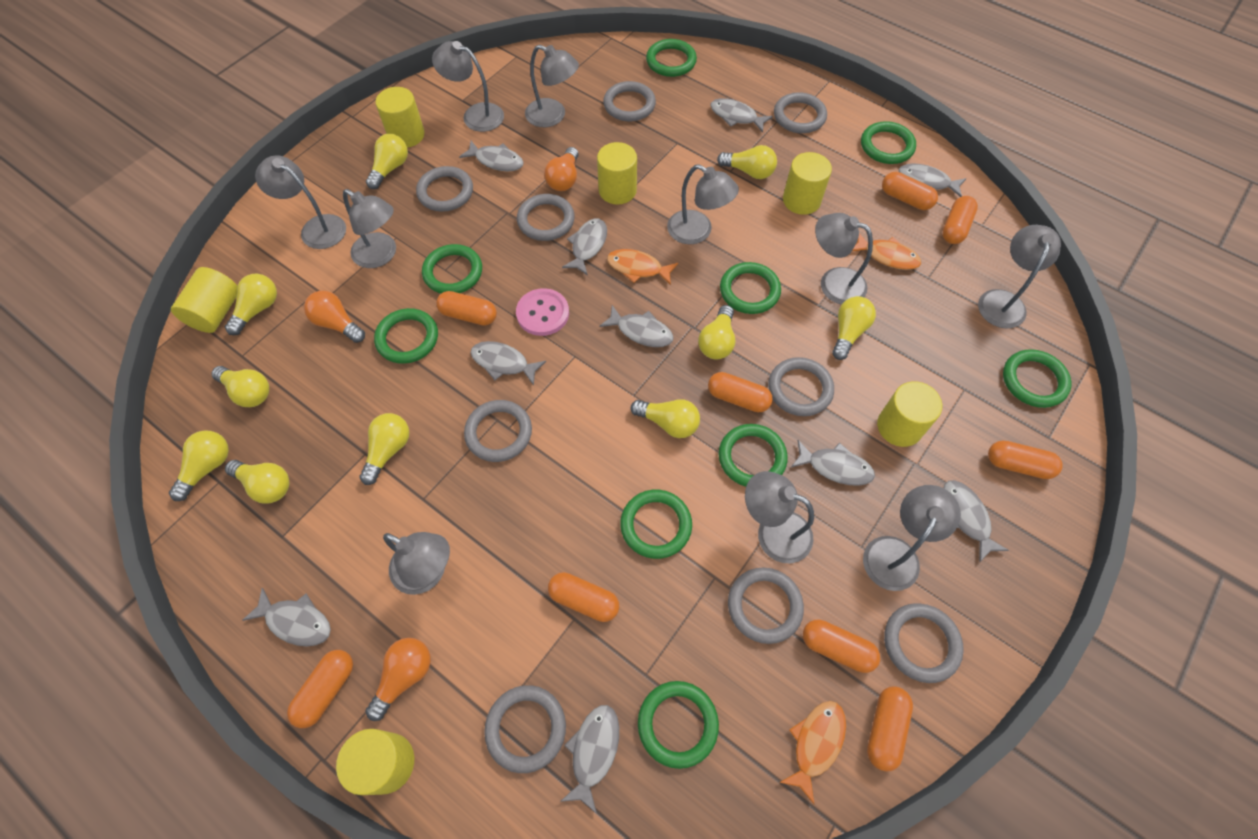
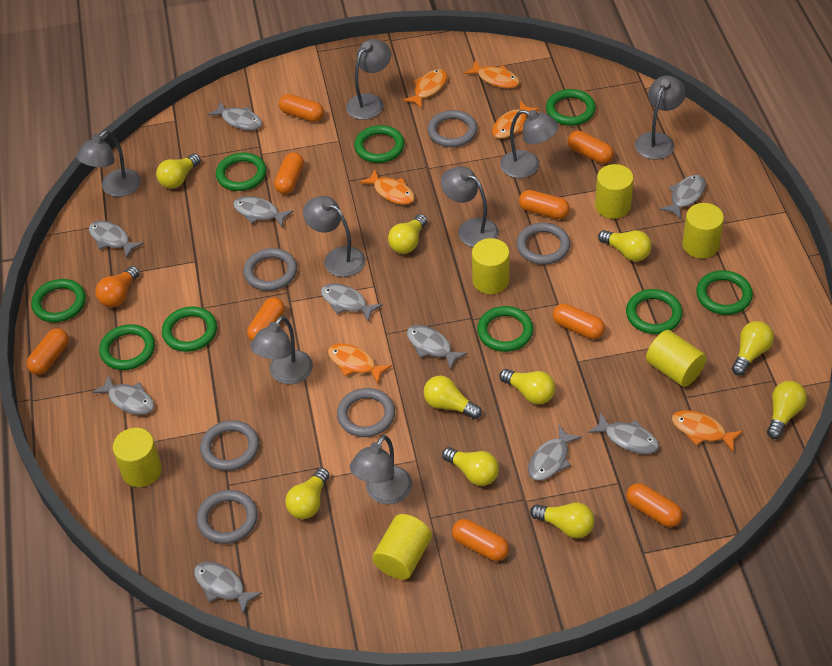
grey lamp: 10 -> 8
grey ring: 9 -> 6
orange fish: 3 -> 6
orange light bulb: 3 -> 1
pink button: 1 -> 0

